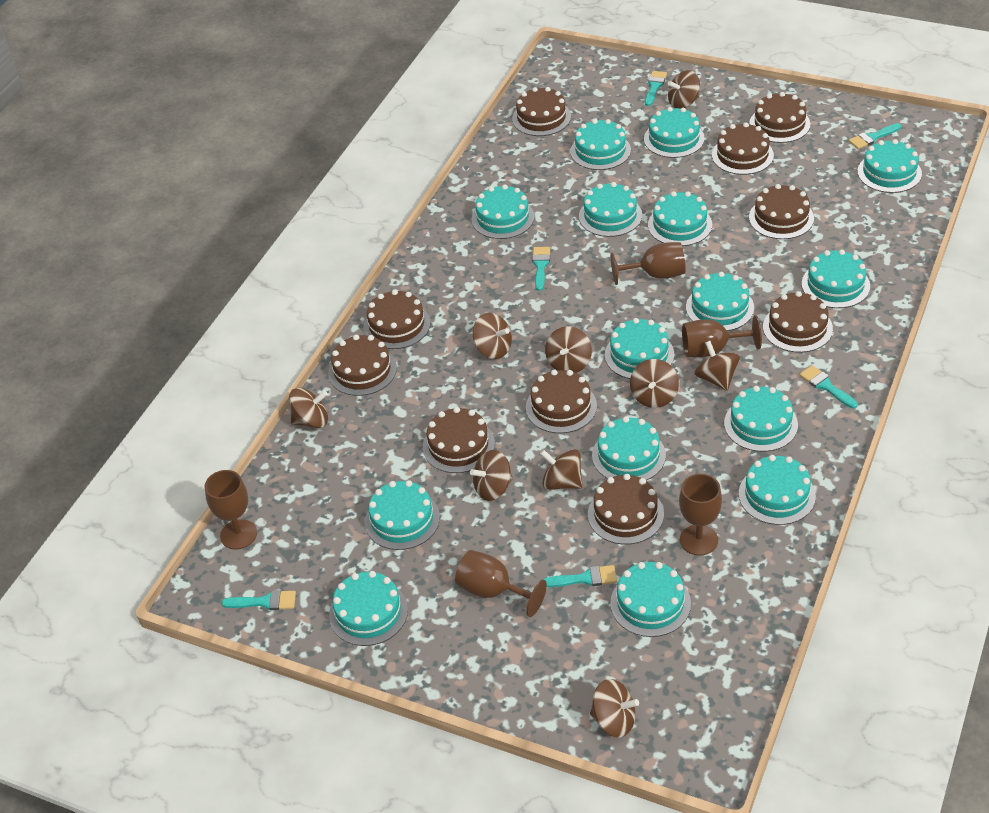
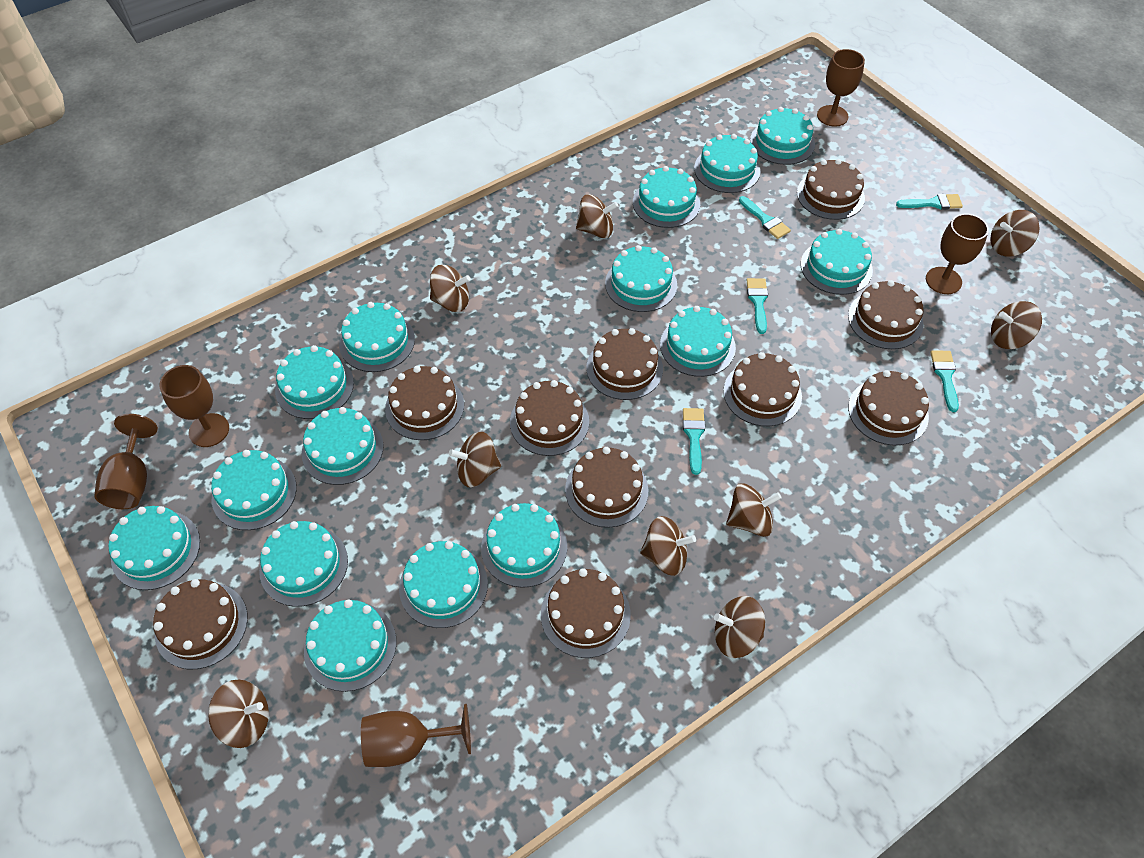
turquoise brush: 6 -> 5

